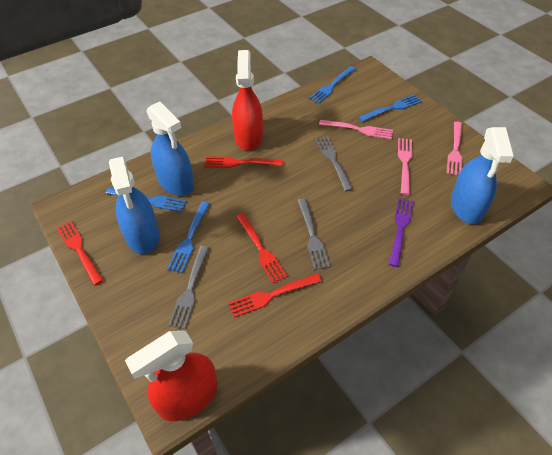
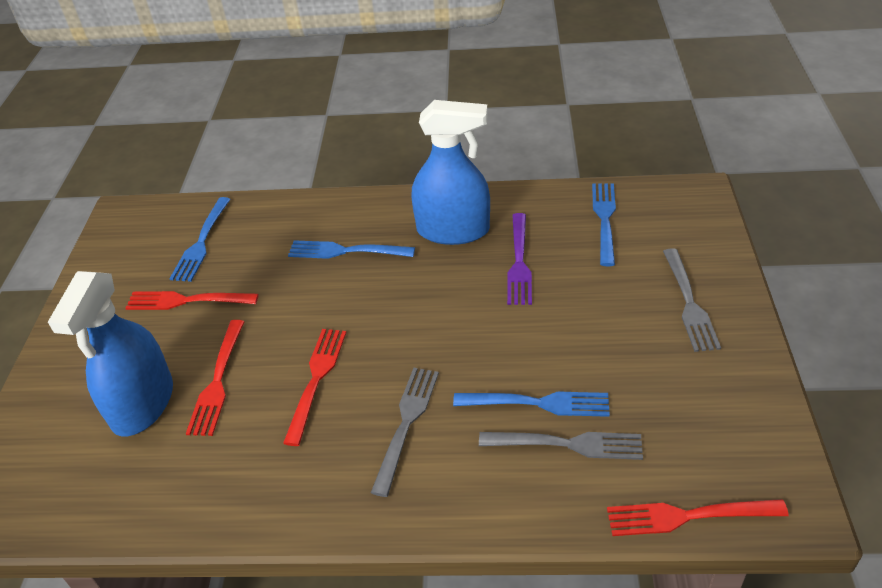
blue spray bottle: 3 -> 2
pink fork: 3 -> 0
red spray bottle: 2 -> 0

